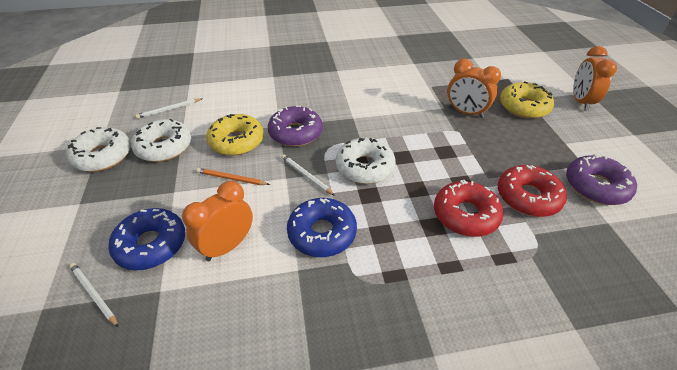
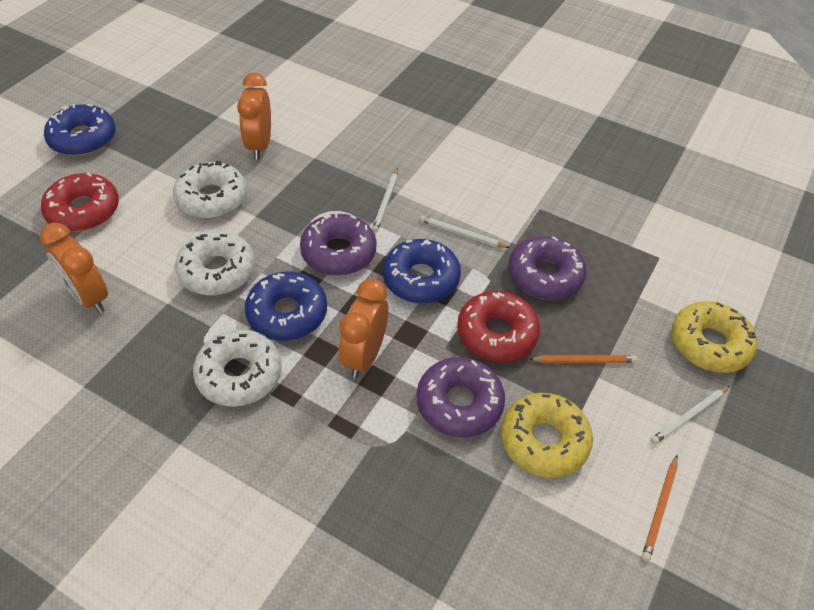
blue donut: 2 -> 3
orange pencil: 1 -> 2
purple donut: 2 -> 3

